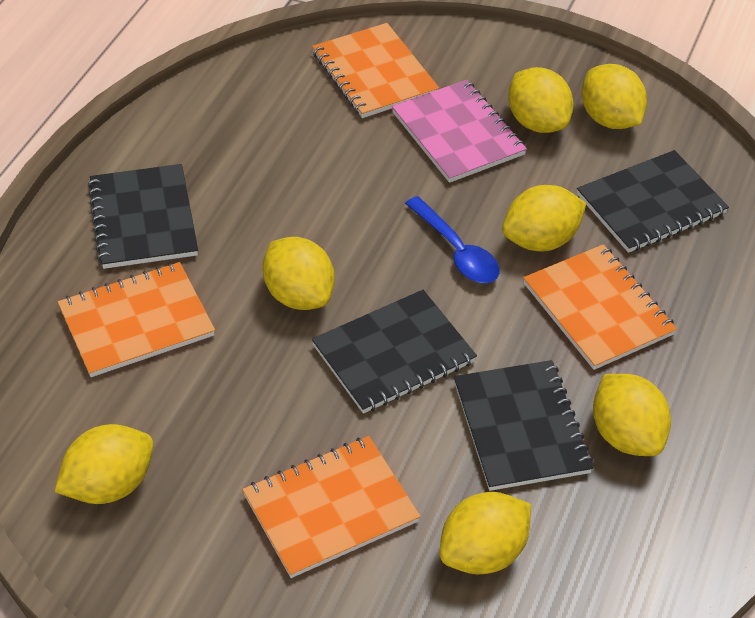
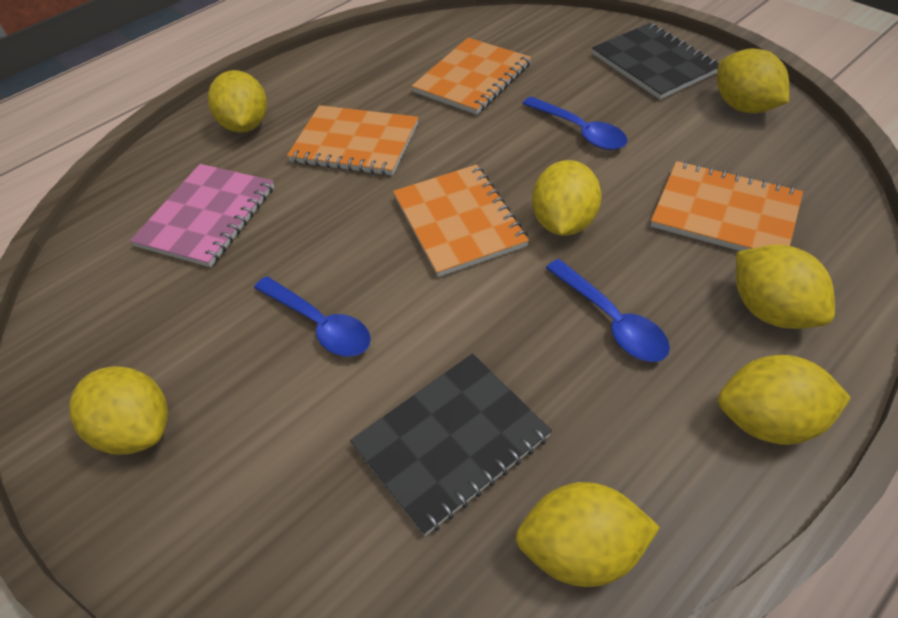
black notebook: 4 -> 2
blue spoon: 1 -> 3

